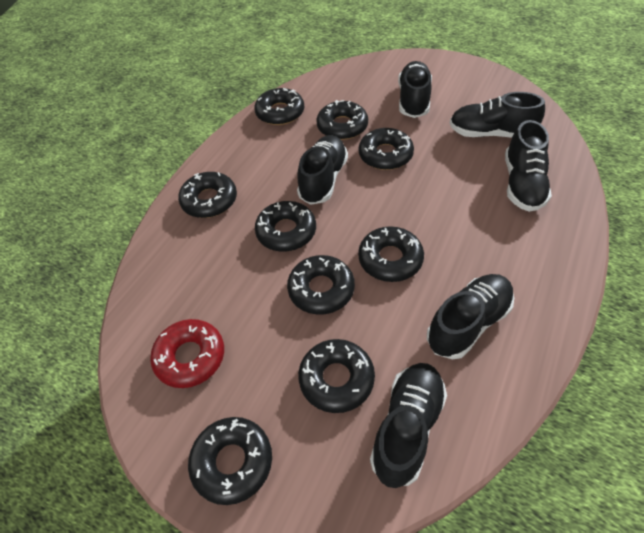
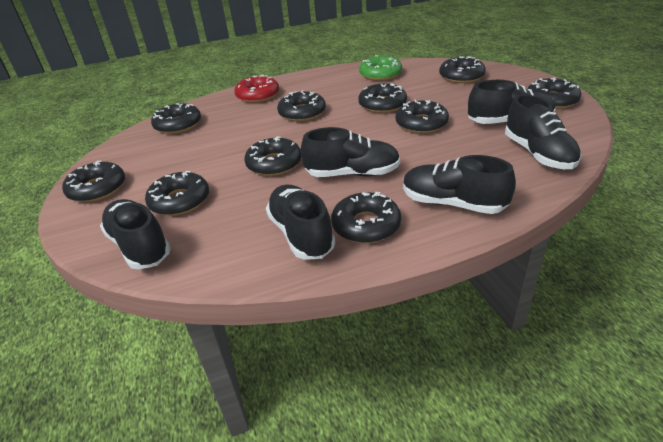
black donut: 9 -> 10
green donut: 0 -> 1

